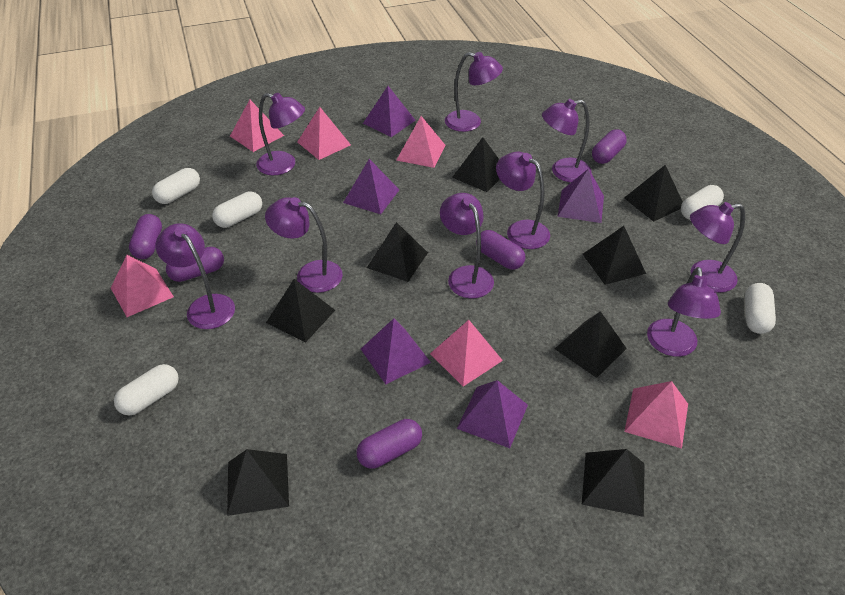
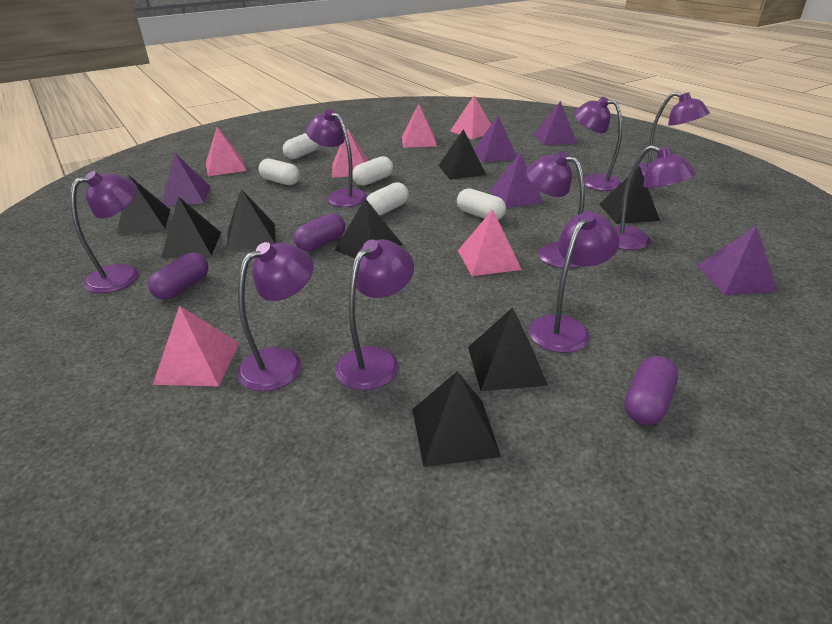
purple capsule: 5 -> 3

